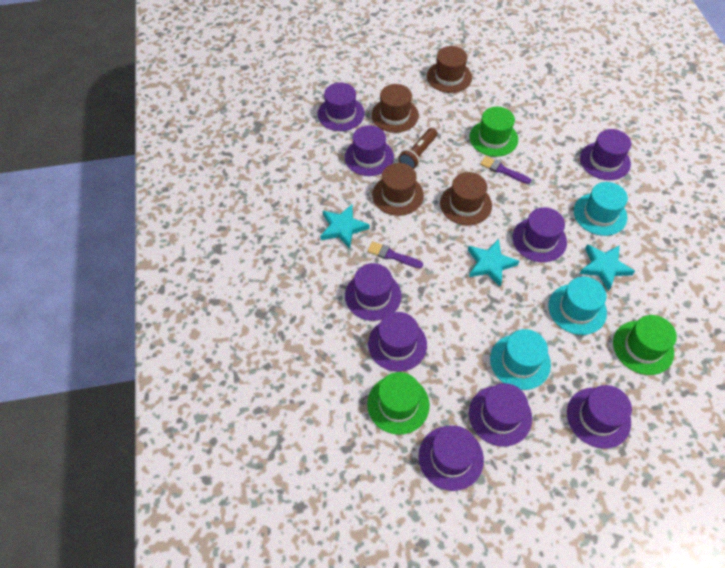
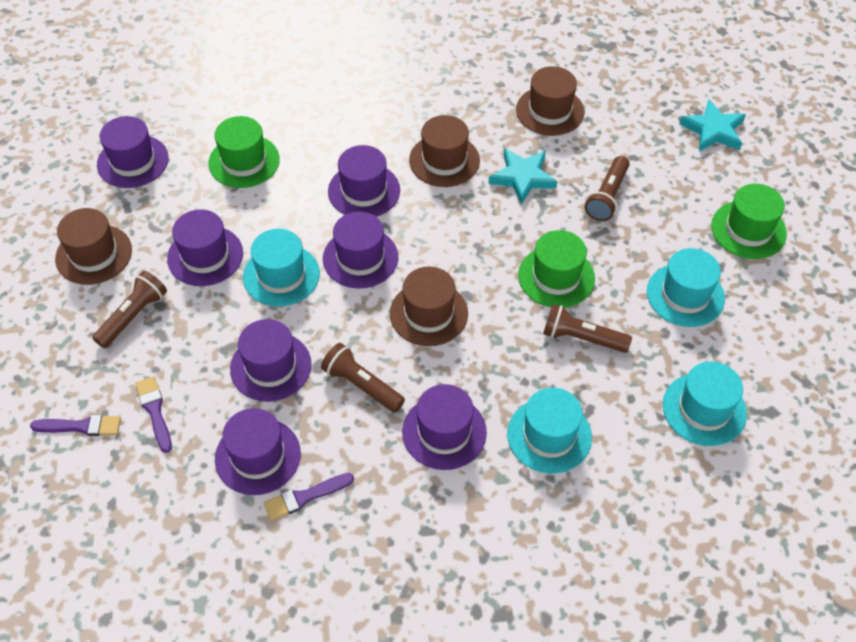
brown flashlight: 1 -> 4
purple brush: 2 -> 3
purple hat: 9 -> 7
turquoise hat: 3 -> 4
turquoise star: 3 -> 2

